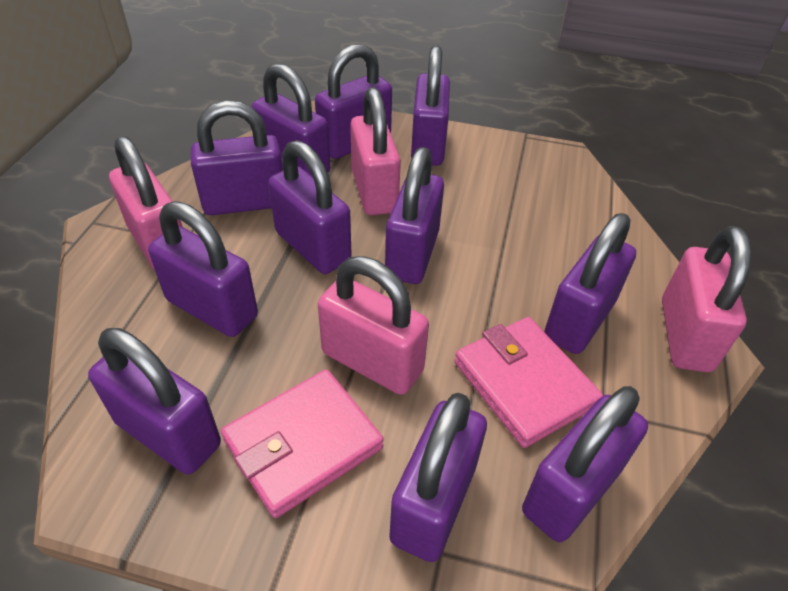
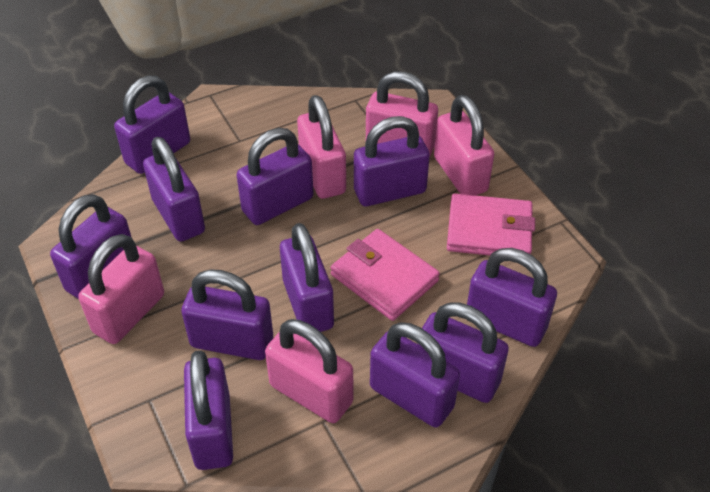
pink padlock: 4 -> 5

